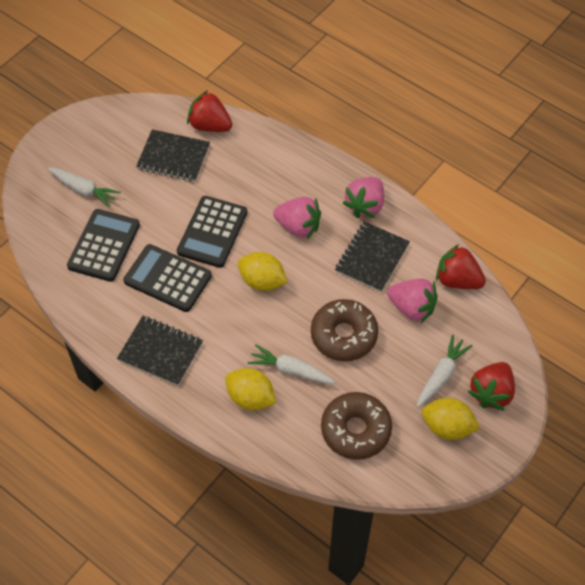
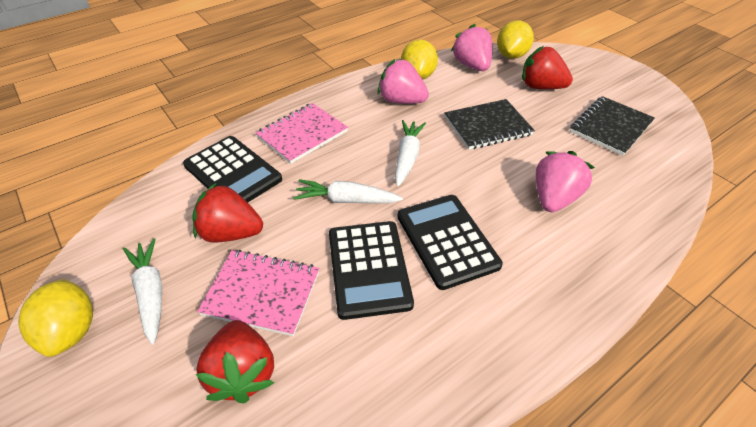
black notebook: 3 -> 2
brown donut: 2 -> 0
pink notebook: 0 -> 2

